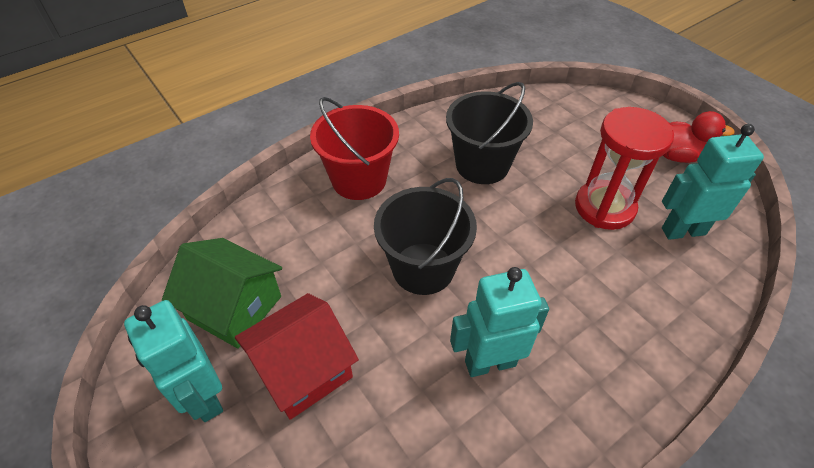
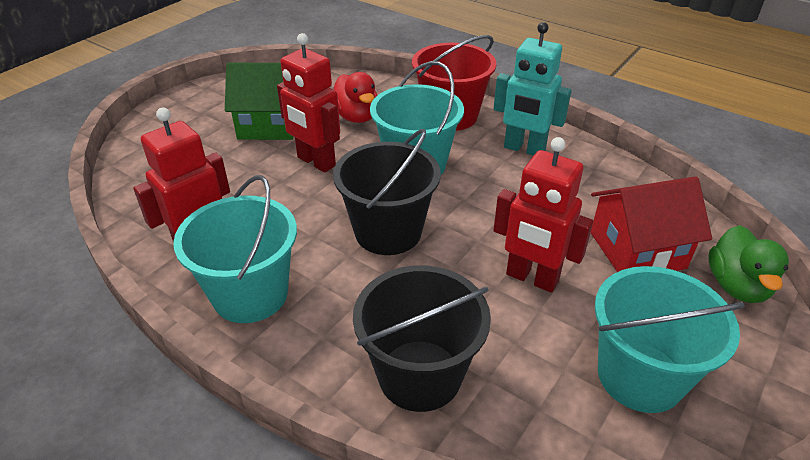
green duck: 0 -> 1
red hourglass: 1 -> 0
red robot: 0 -> 3
turquoise bucket: 0 -> 3
turquoise robot: 3 -> 1

